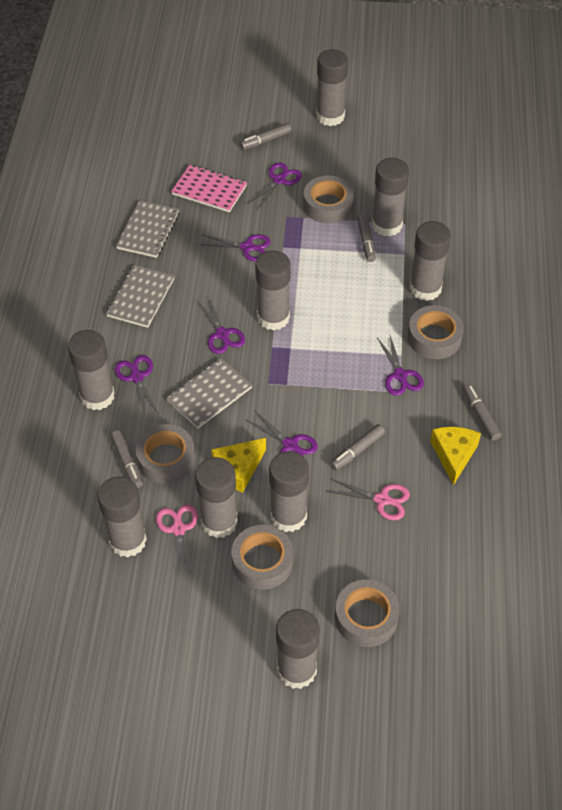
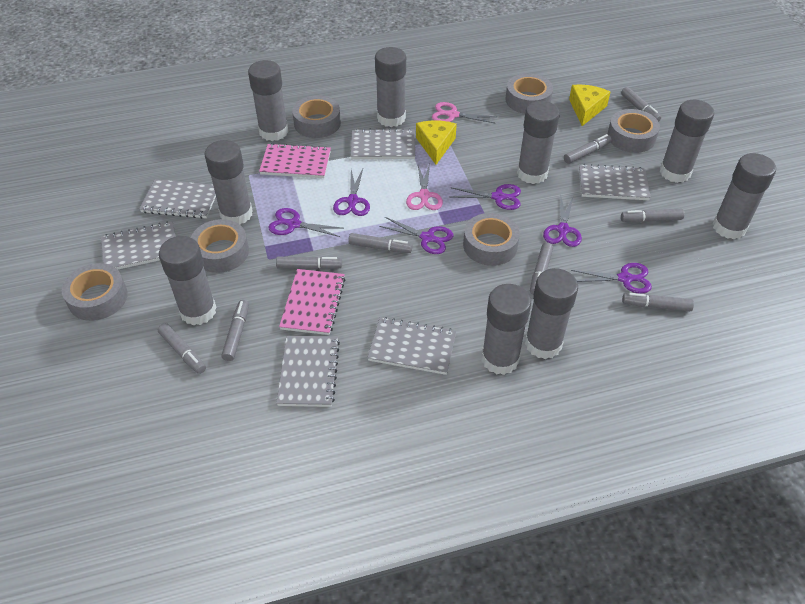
grey marker: 5 -> 9
grey notebook: 3 -> 6
grey tape: 5 -> 6
pink notebook: 1 -> 2

